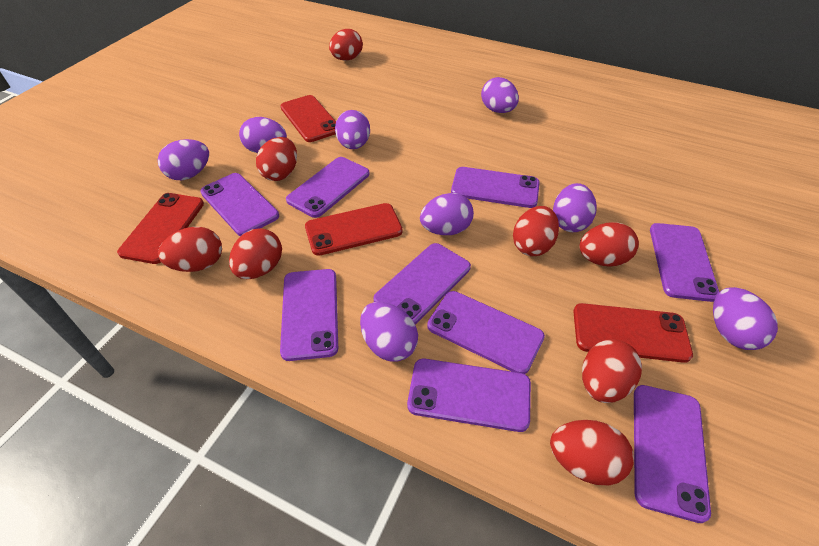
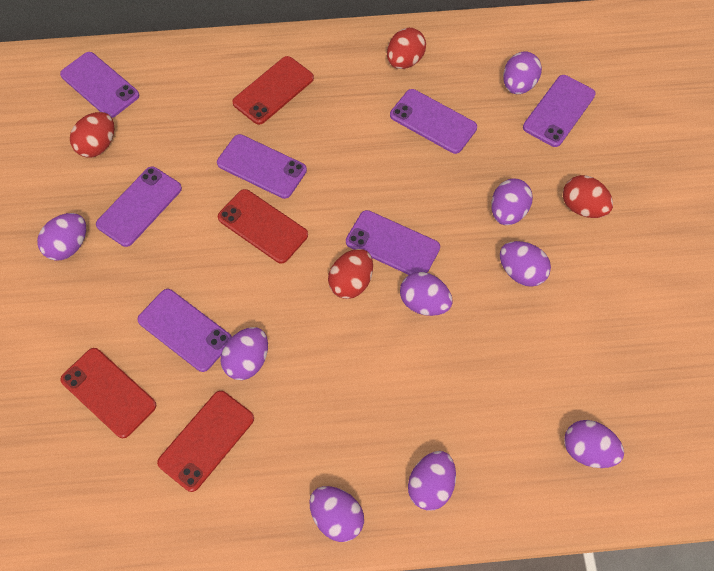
purple egg: 8 -> 9
purple phone: 9 -> 7
red egg: 8 -> 4

